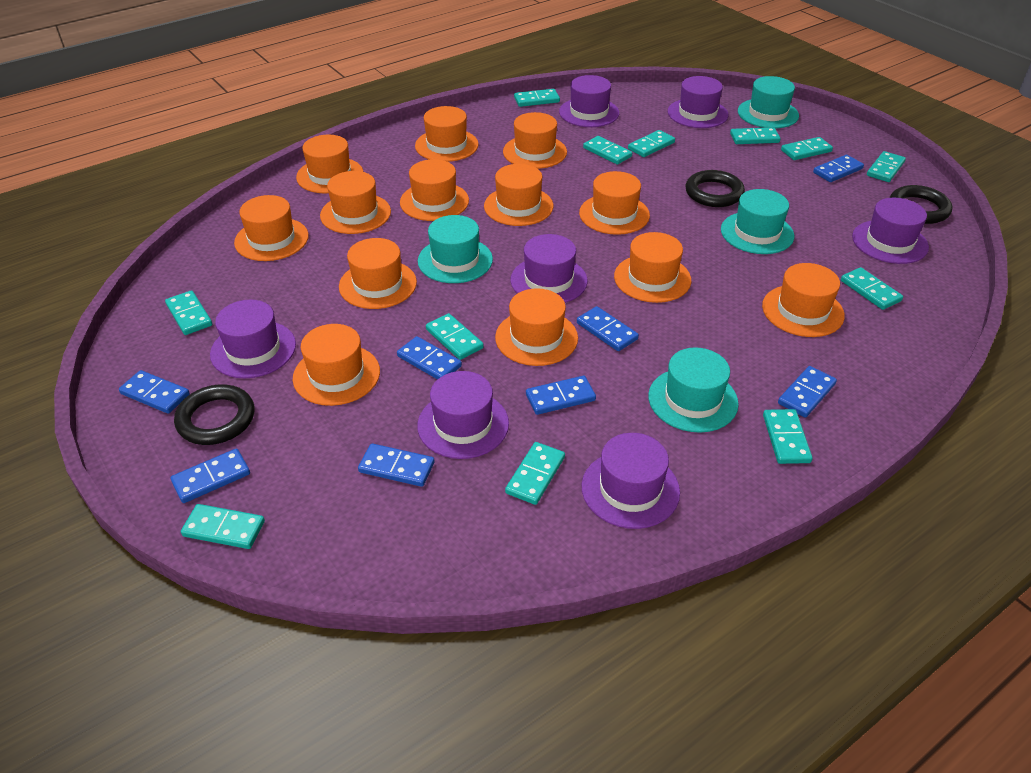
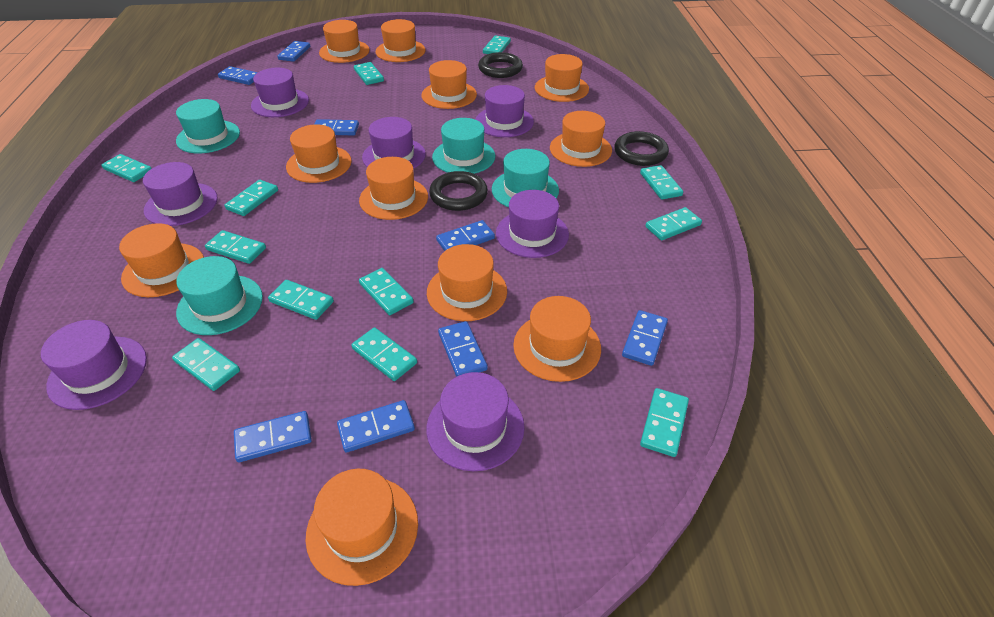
orange hat: 13 -> 11

